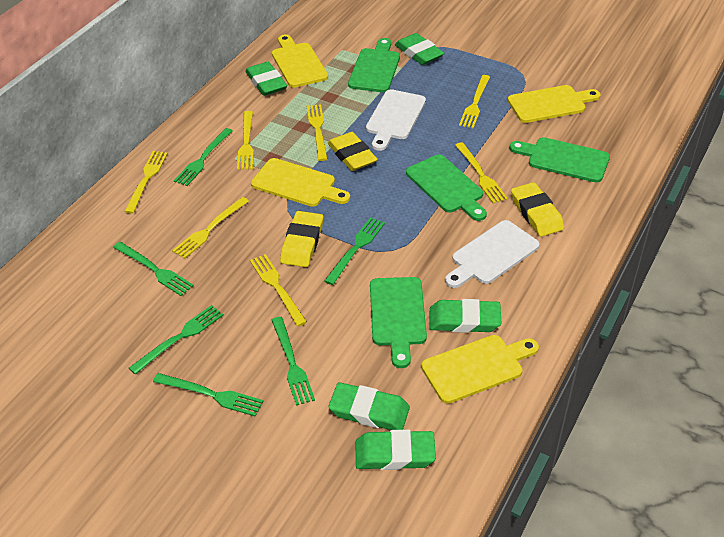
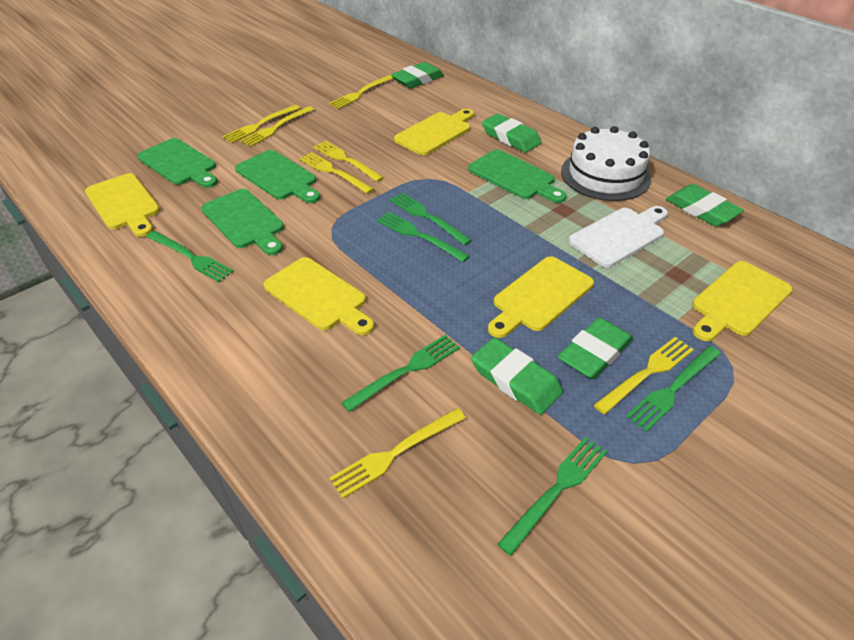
white cake: 0 -> 1
white cutting board: 2 -> 1
yellow cutting board: 4 -> 5
yellow eraser: 3 -> 0

